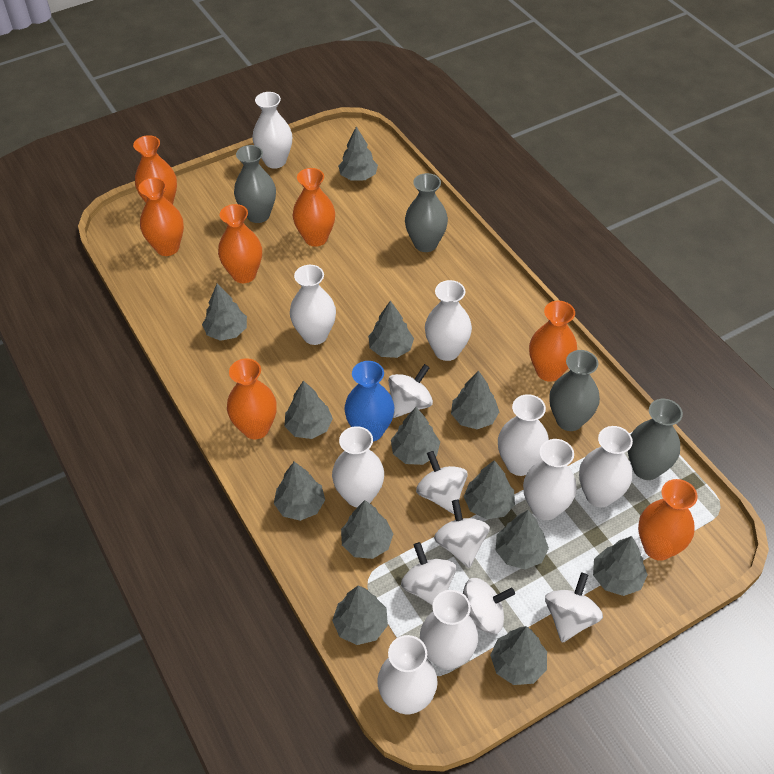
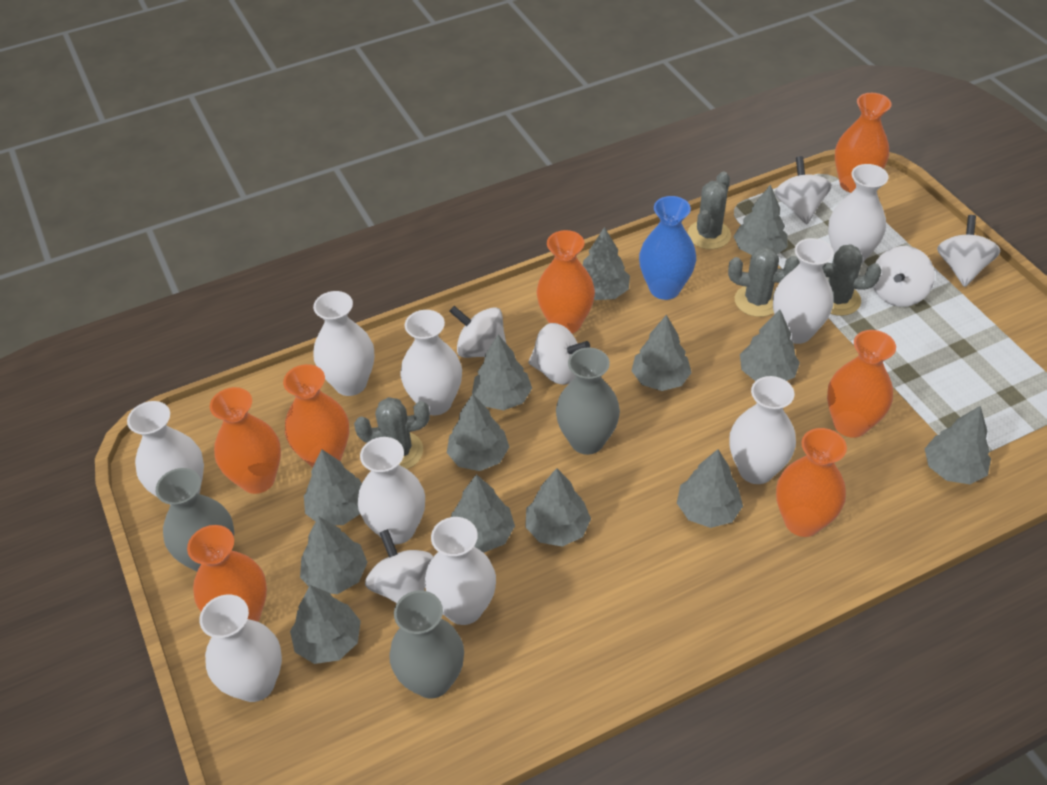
grey cactus: 0 -> 4
grey vase: 4 -> 3

